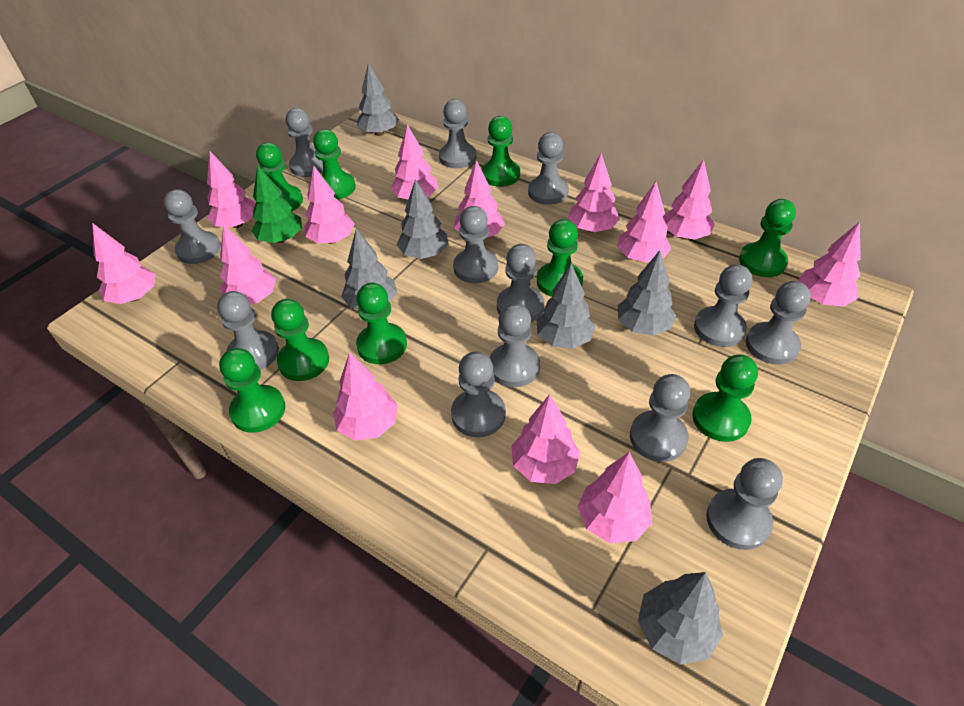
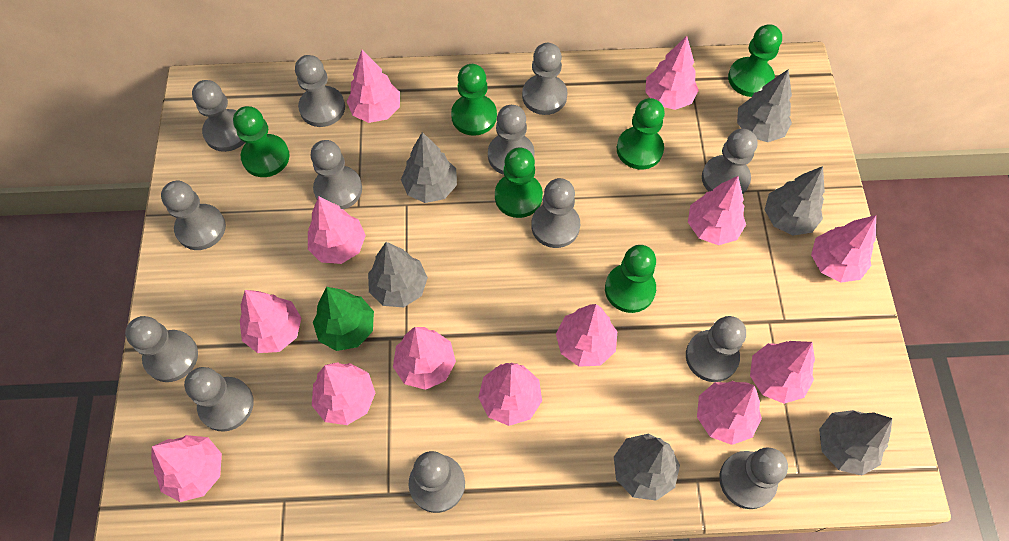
green pawn: 9 -> 6

